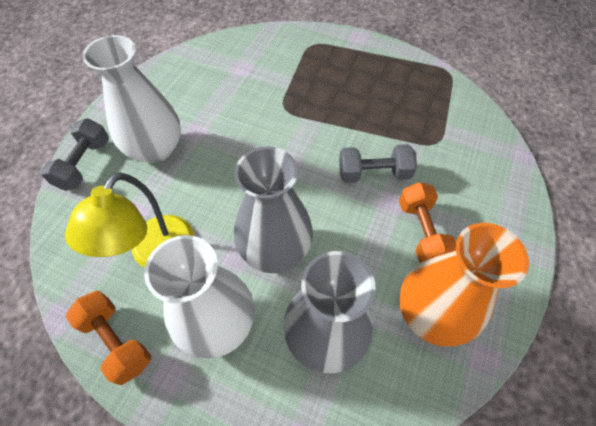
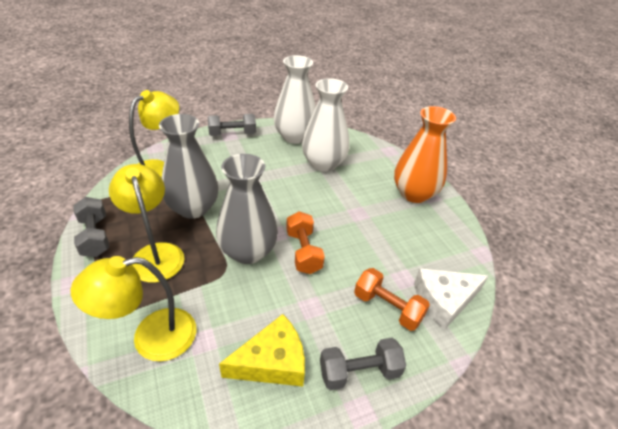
grey dumbbell: 2 -> 3
white cheese: 0 -> 1
yellow cheese: 0 -> 1
yellow lamp: 1 -> 3

